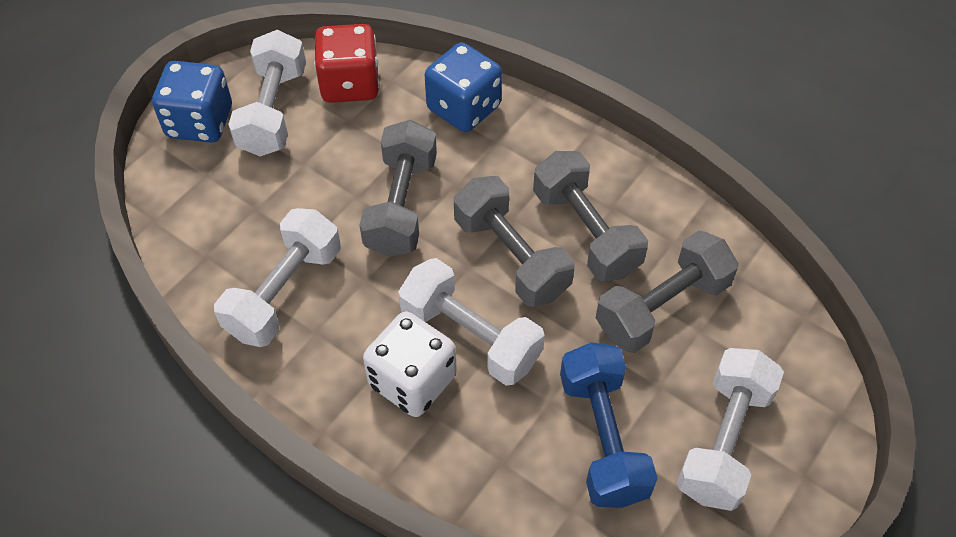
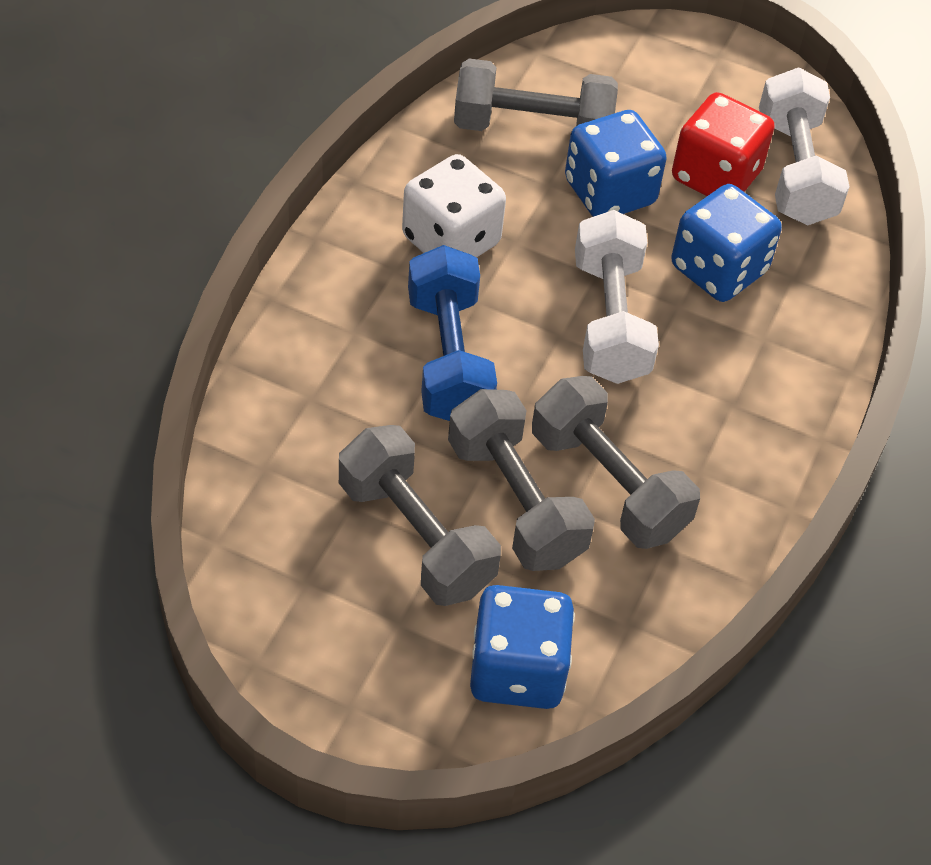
blue dice: 2 -> 3
white dumbbell: 4 -> 2

